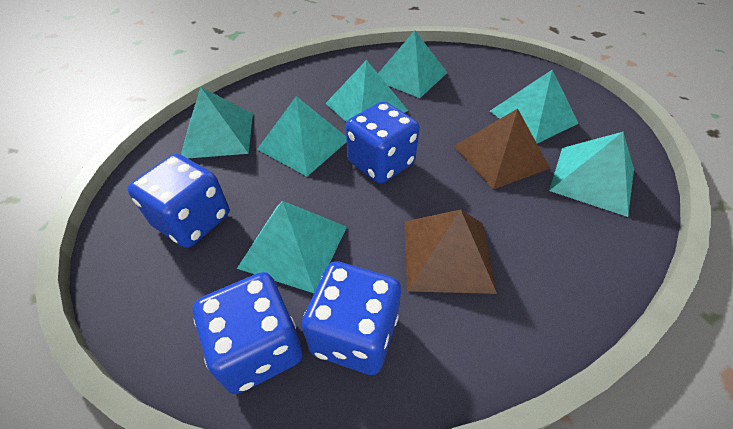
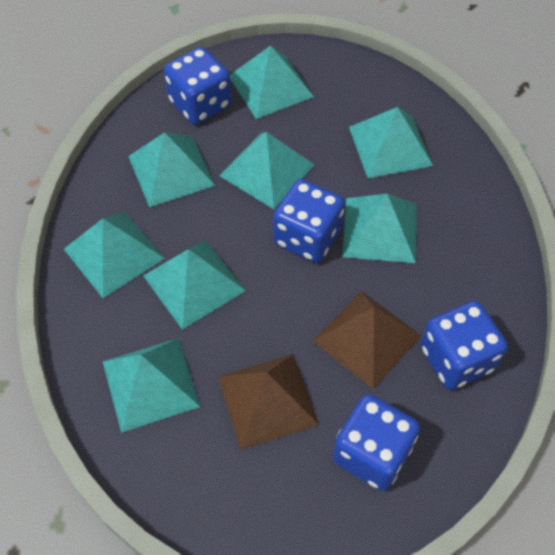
turquoise pyramid: 7 -> 8

